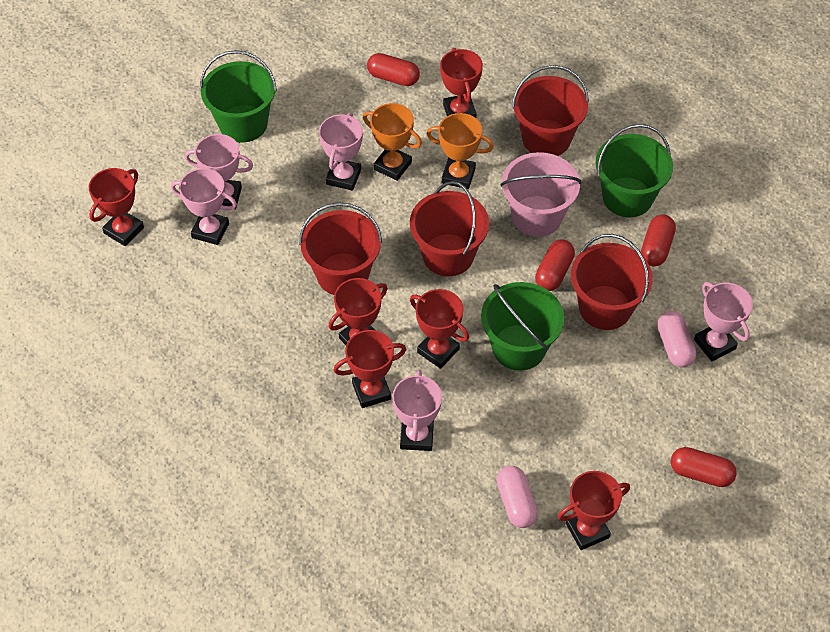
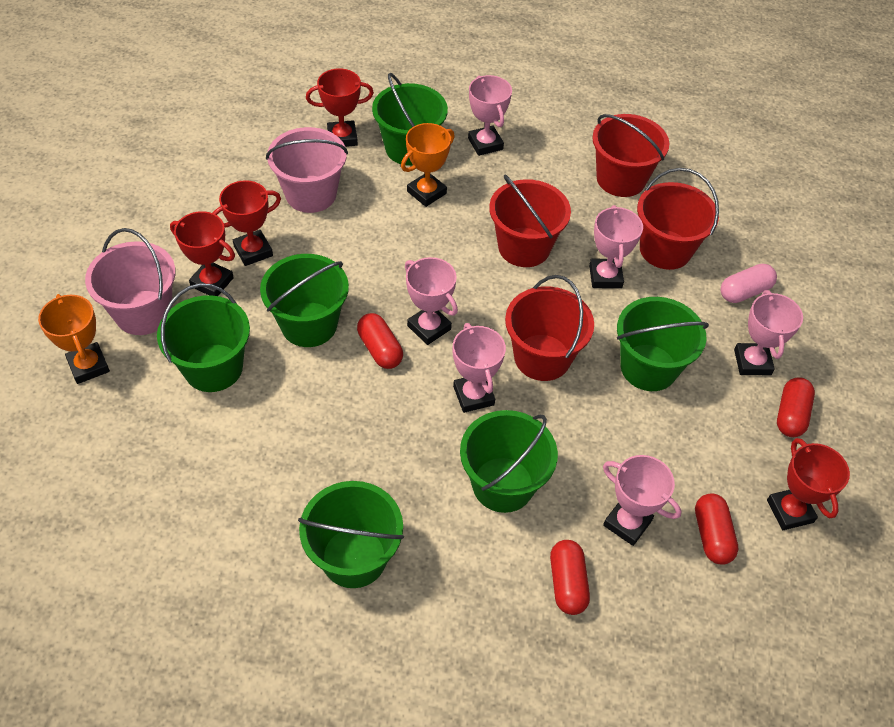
green bucket: 3 -> 6
pink bucket: 1 -> 2
pink capsule: 2 -> 1
pink trophy: 5 -> 6
red trophy: 6 -> 4

